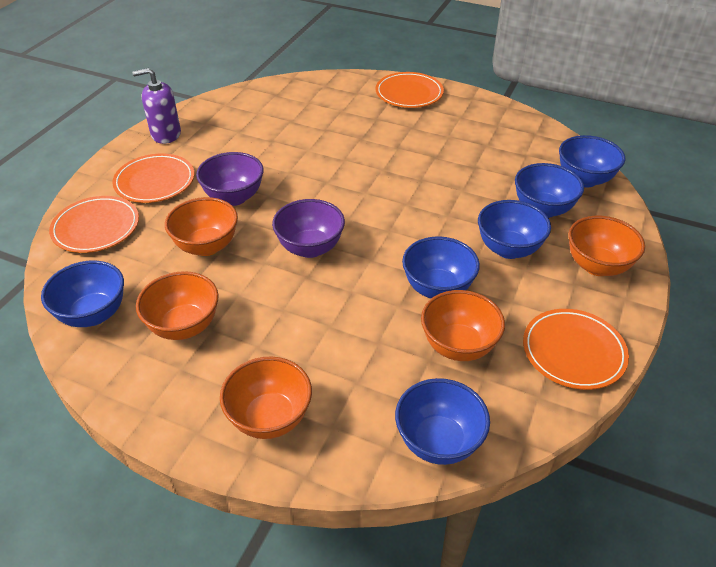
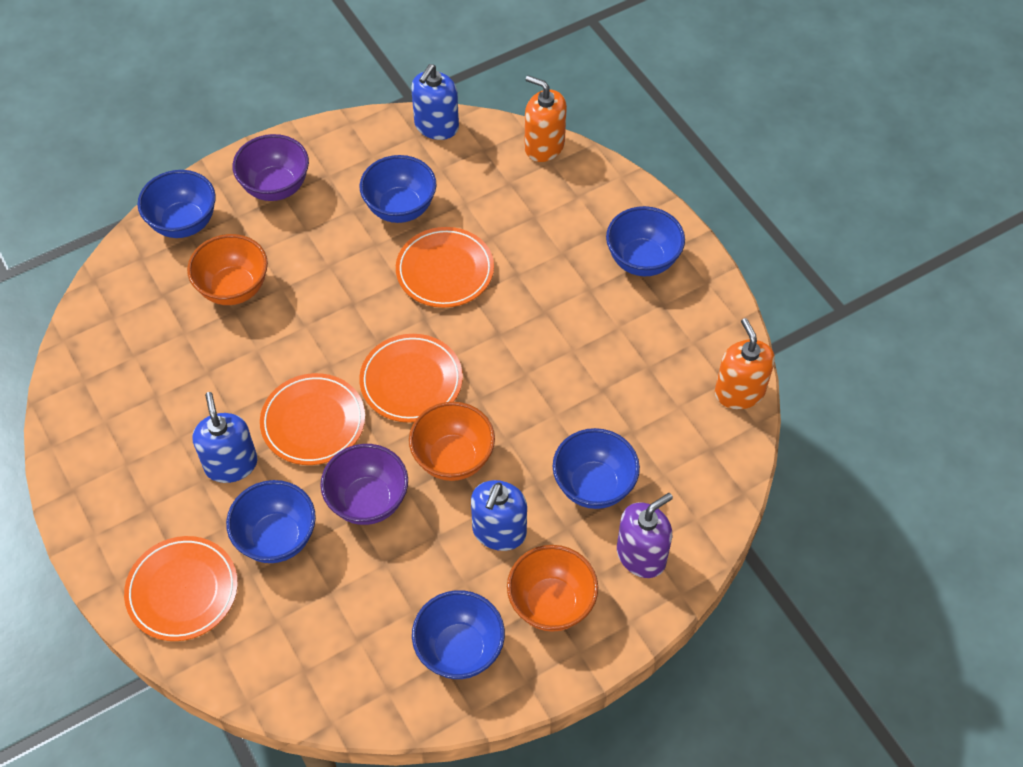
blue soap dispenser: 0 -> 3
orange bowl: 5 -> 3
orange soap dispenser: 0 -> 2

